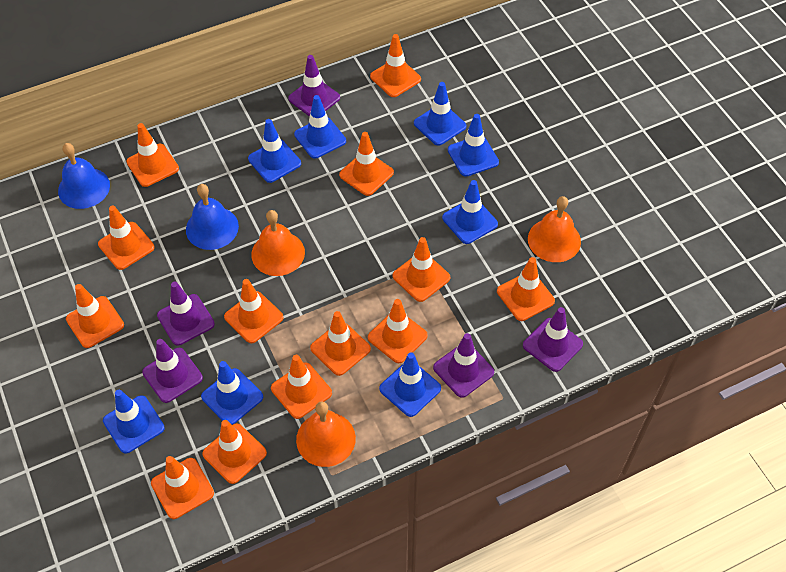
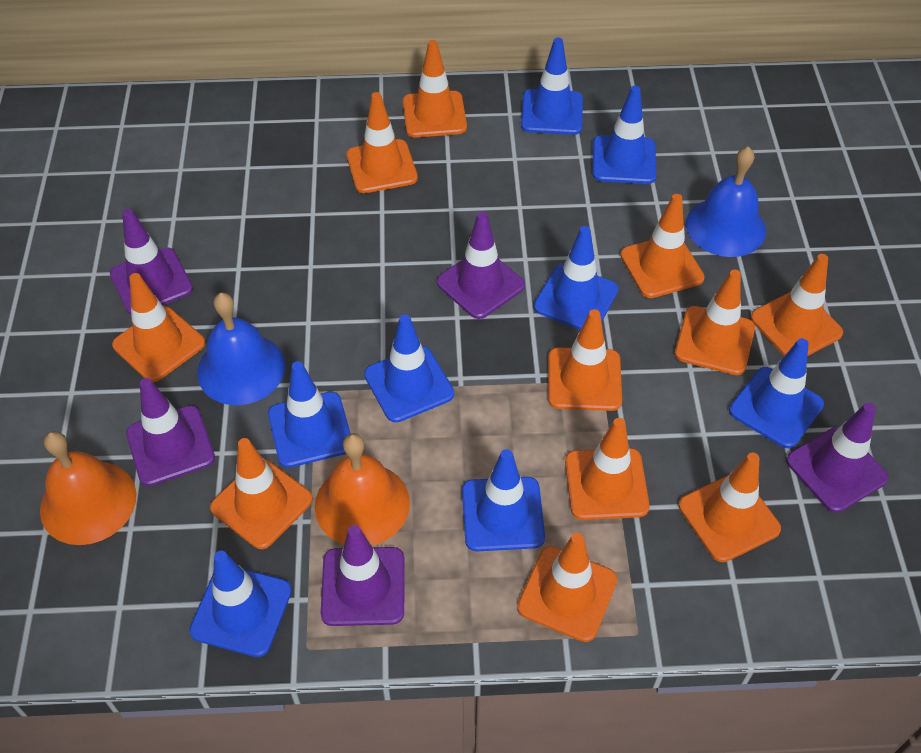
orange bell: 3 -> 2
orange traffic cone: 13 -> 11

